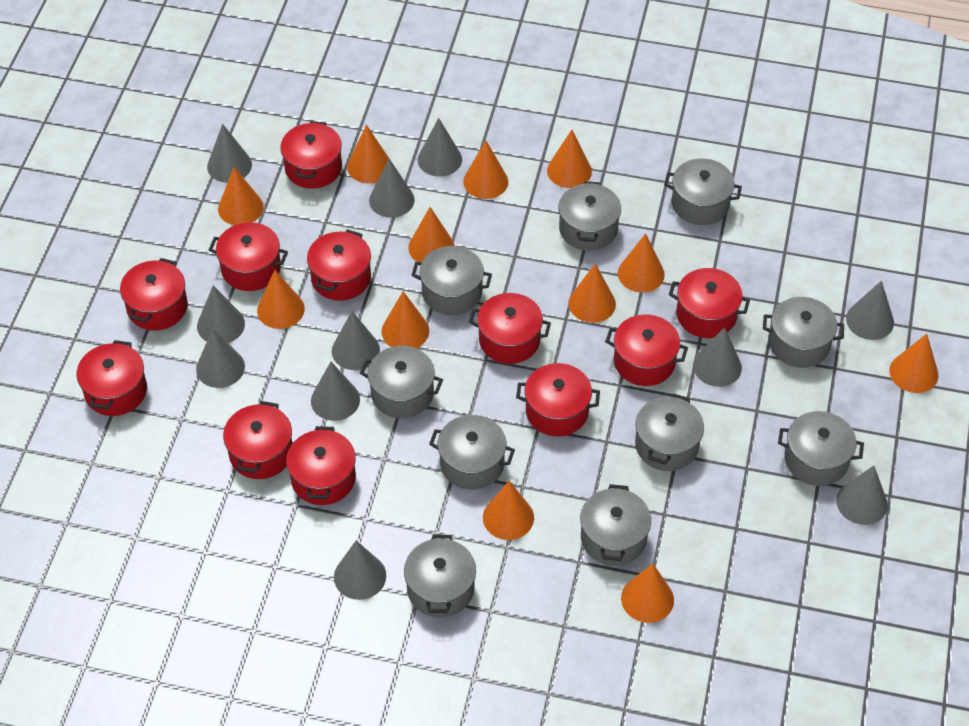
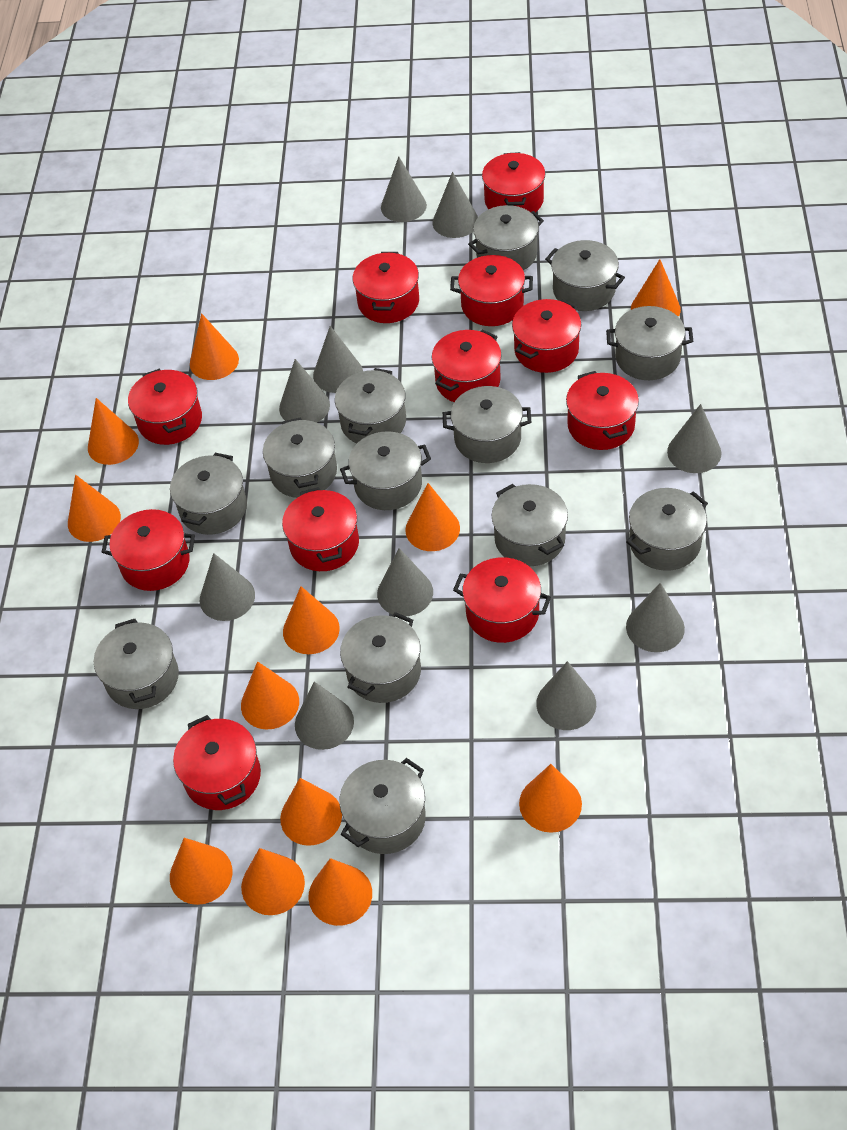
grey cone: 11 -> 10
grey pot: 10 -> 13

